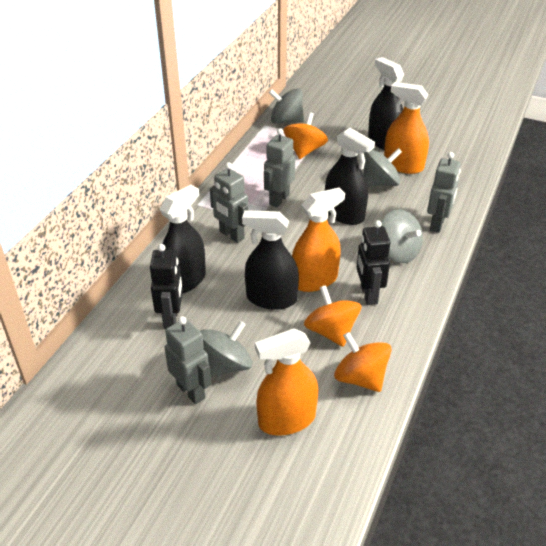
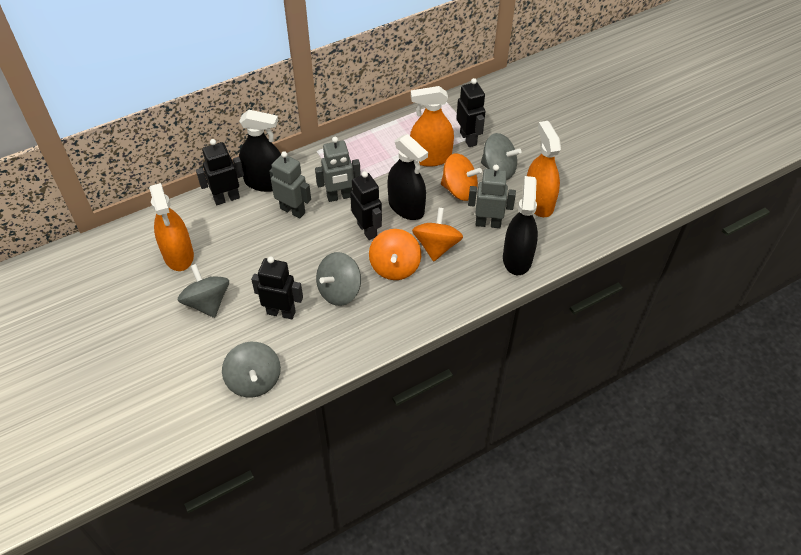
black robot: 2 -> 4
black spray bottle: 4 -> 3
grey robot: 4 -> 3

